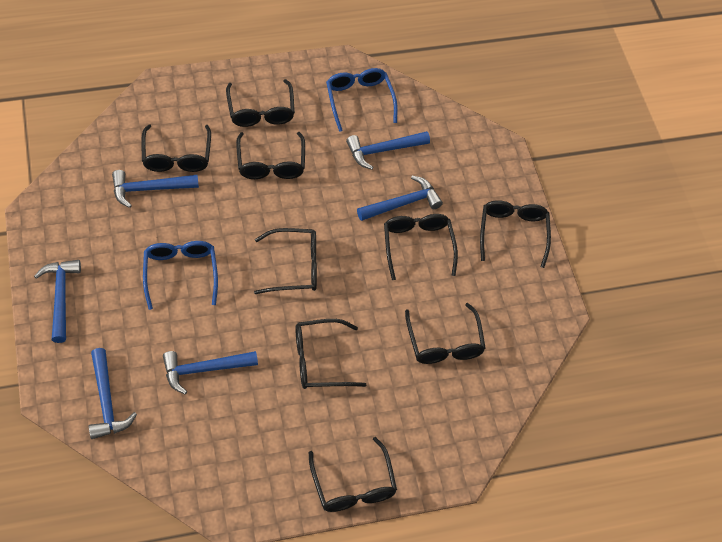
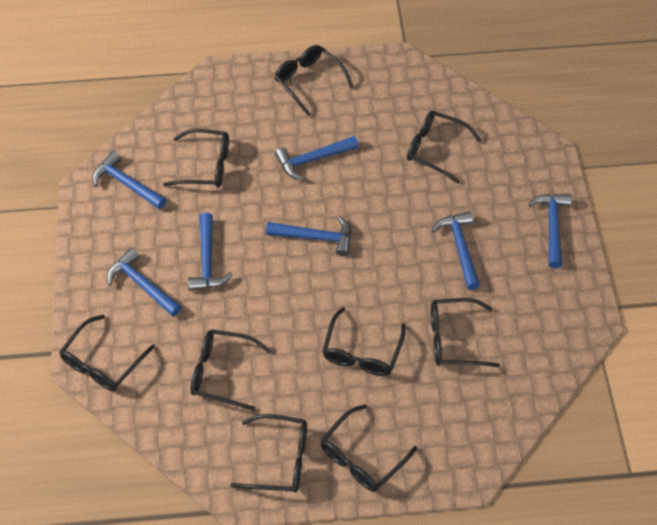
blue glasses: 2 -> 0
blue hammer: 6 -> 7

